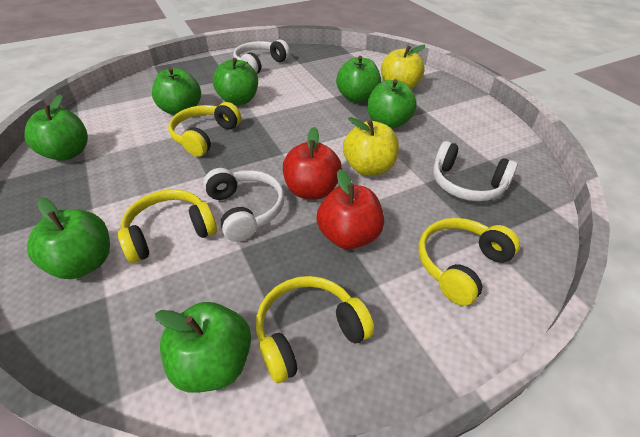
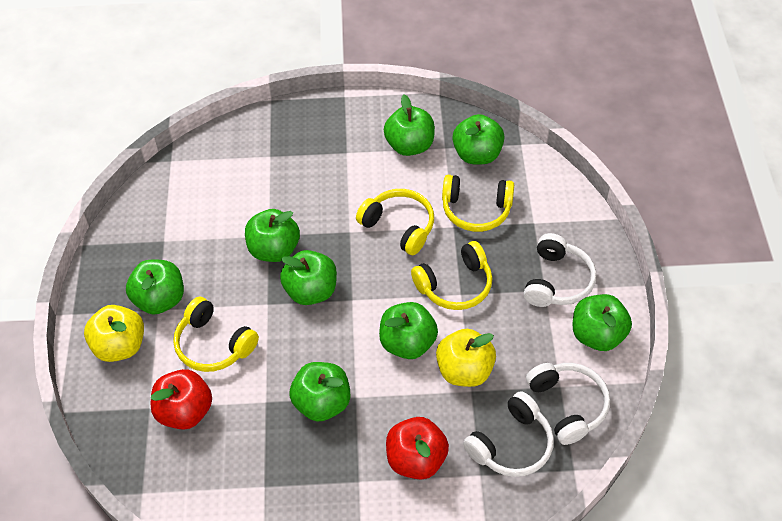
green apple: 7 -> 8

